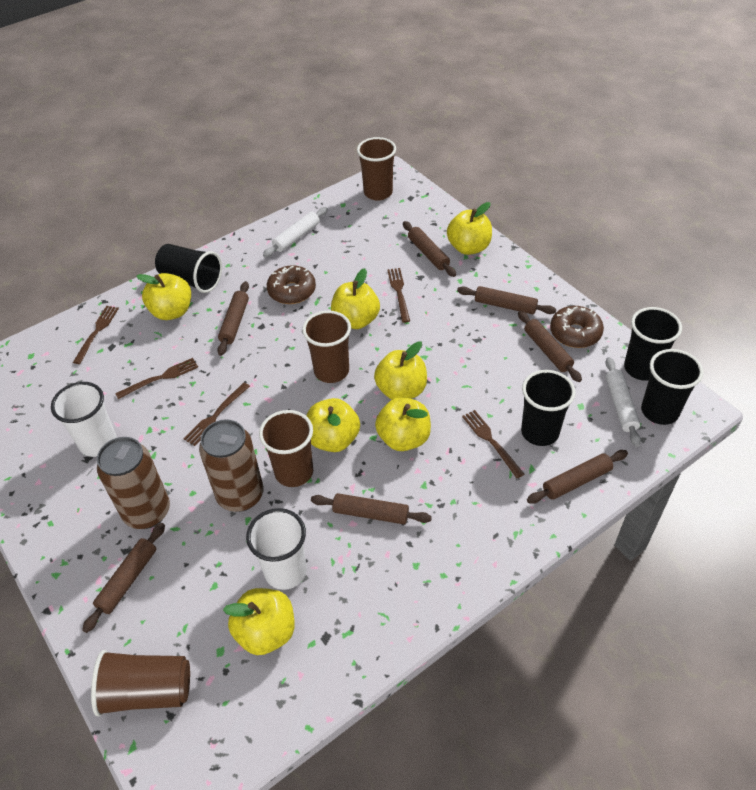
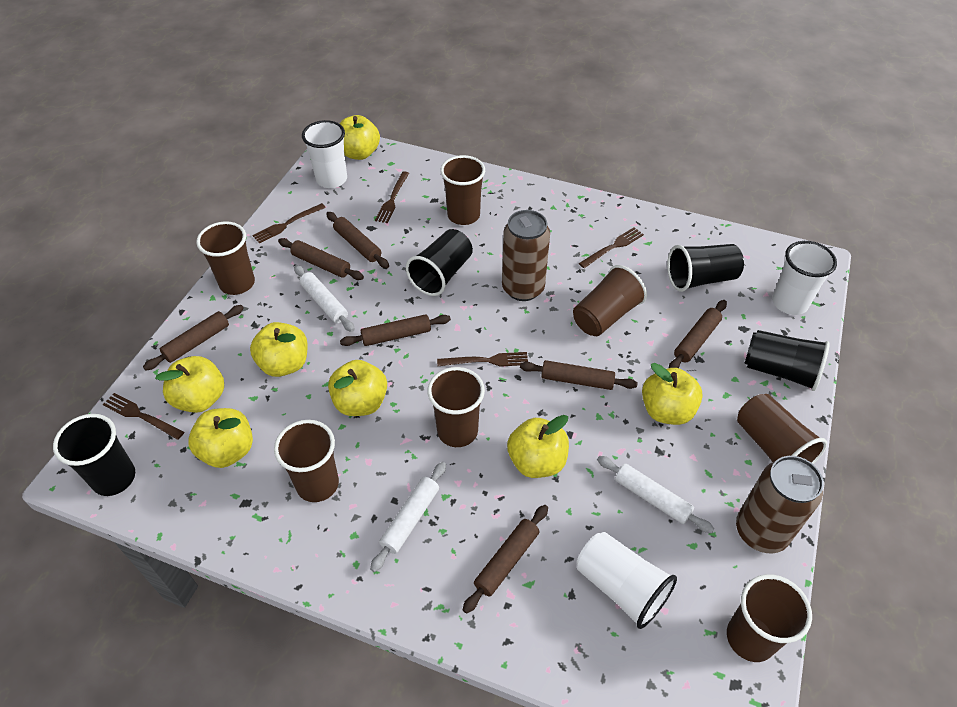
brown cup: 4 -> 7
brown donut: 2 -> 0
white cup: 2 -> 3
white rolling pin: 2 -> 3

